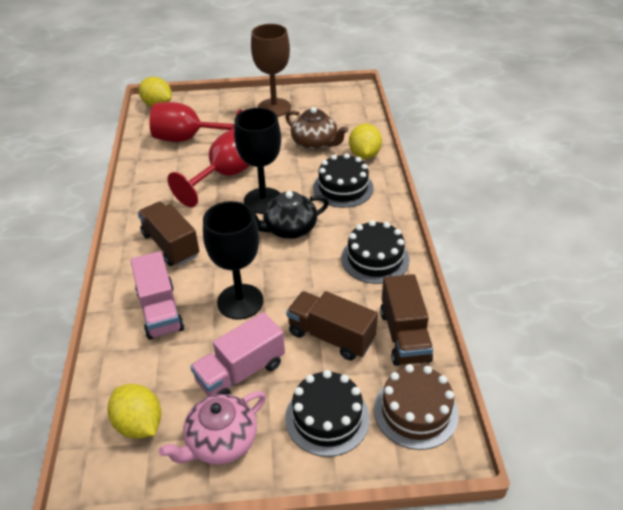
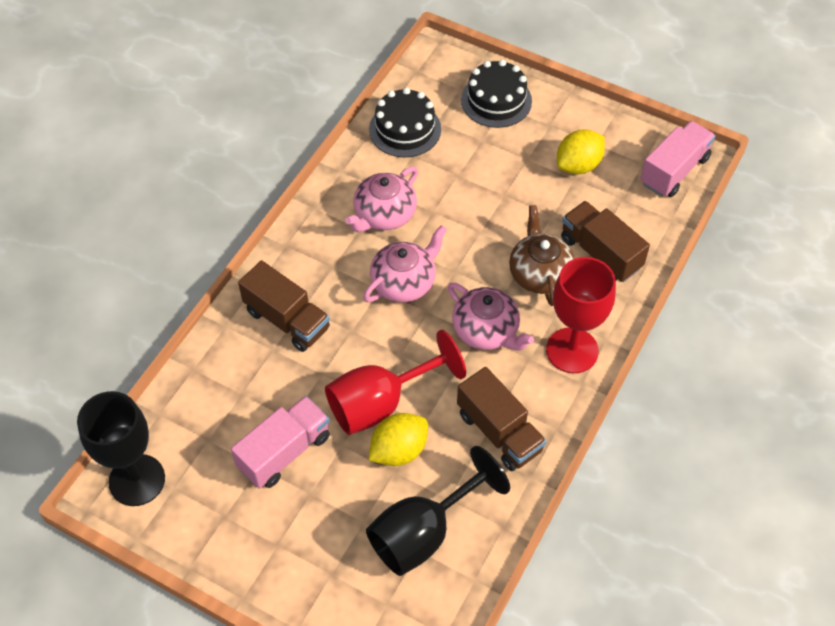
black cake: 3 -> 2
black teapot: 1 -> 0
brown cake: 1 -> 0
brown goblet: 1 -> 0
pink teapot: 1 -> 3
yellow lemon: 3 -> 2

